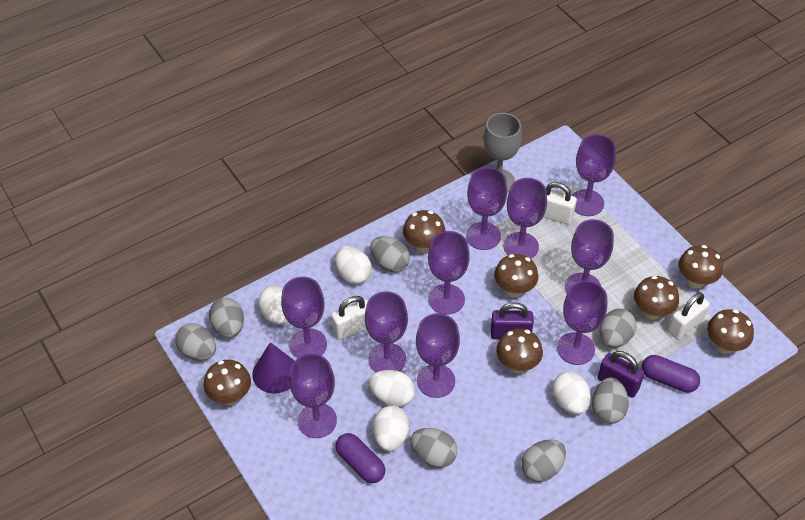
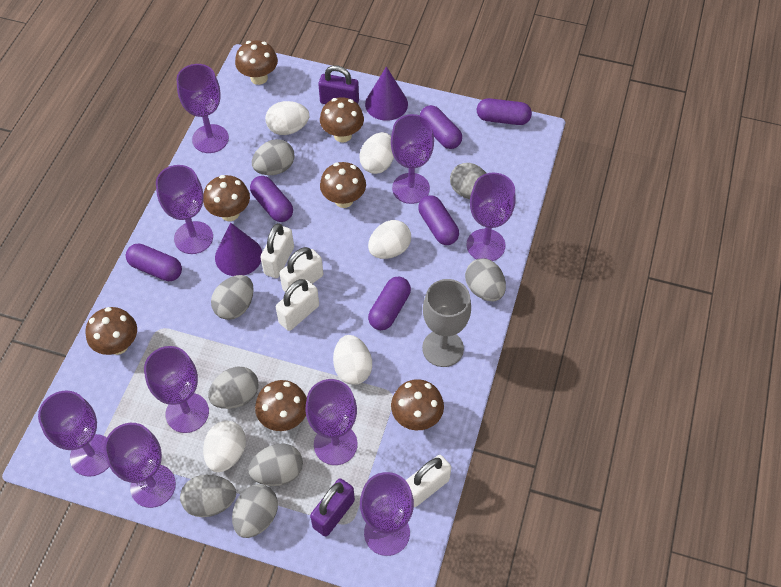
grey egg: 7 -> 8
purple capsule: 2 -> 6
purple cone: 1 -> 2
purple goblet: 10 -> 9
white padlock: 3 -> 4

